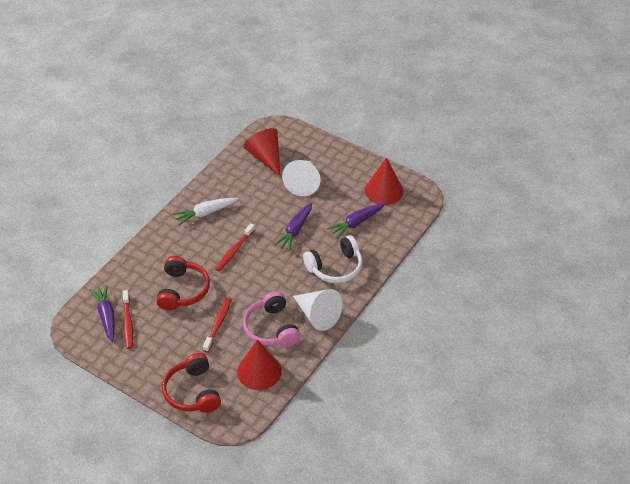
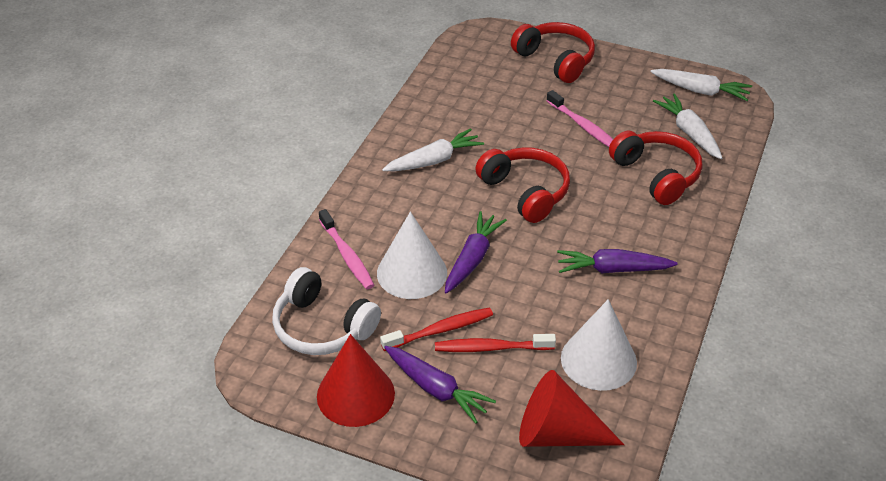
pink headphones: 1 -> 0
pink toothbrush: 0 -> 2
red cone: 3 -> 2
red headphones: 2 -> 3
red toothbrush: 3 -> 2
white carrot: 1 -> 3

